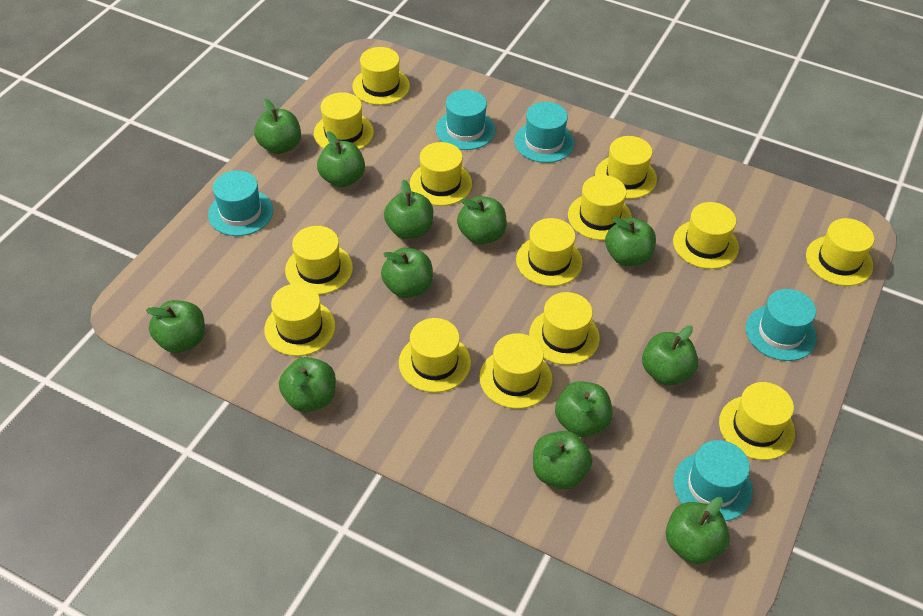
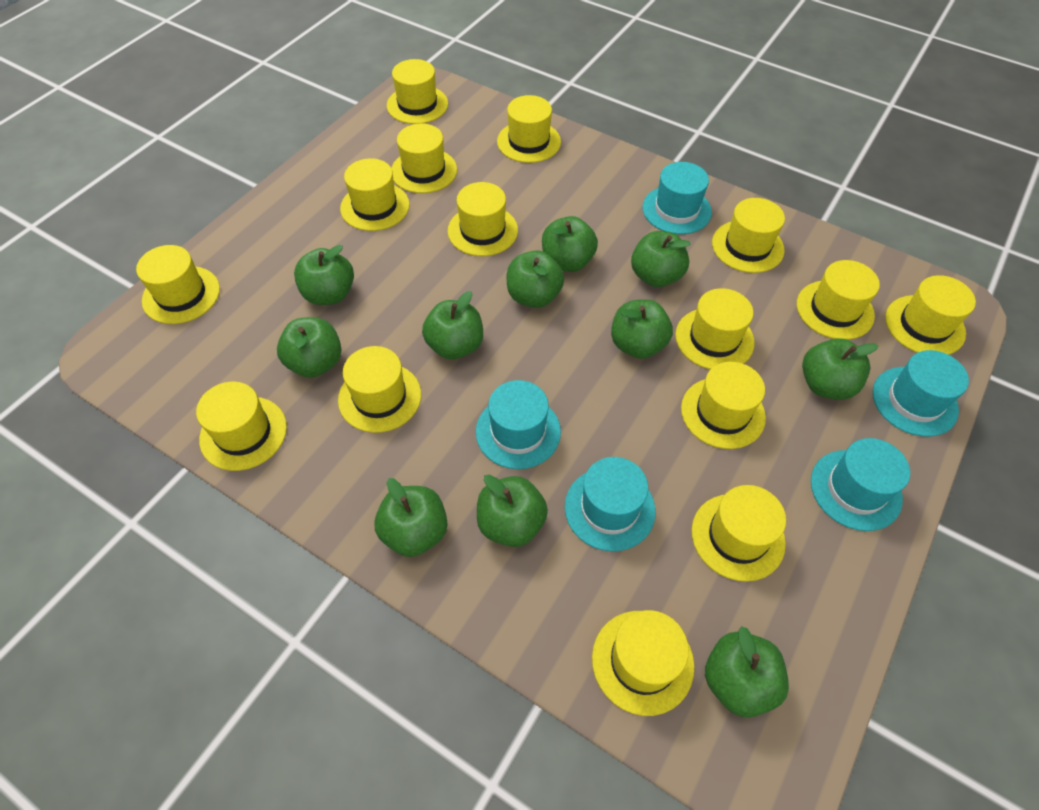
green apple: 12 -> 11
yellow hat: 14 -> 15

